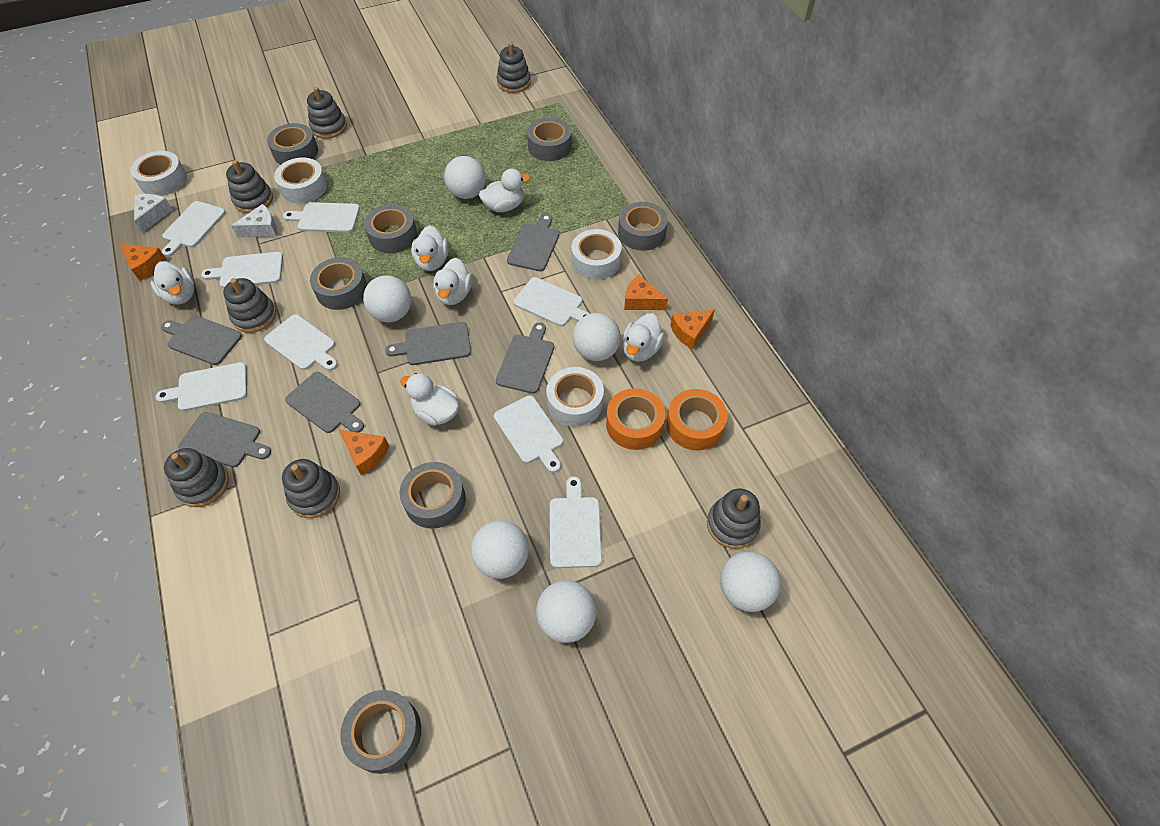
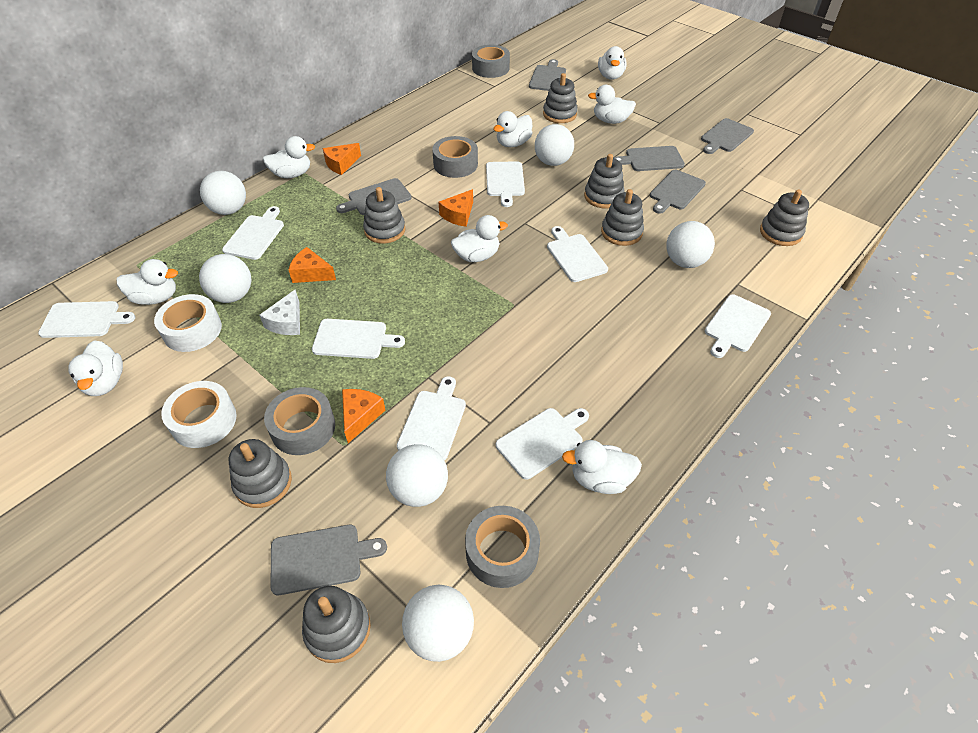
grey tape: 7 -> 4
orange tape: 2 -> 0
white cheese: 2 -> 1
white duck: 6 -> 8
white tape: 4 -> 2

